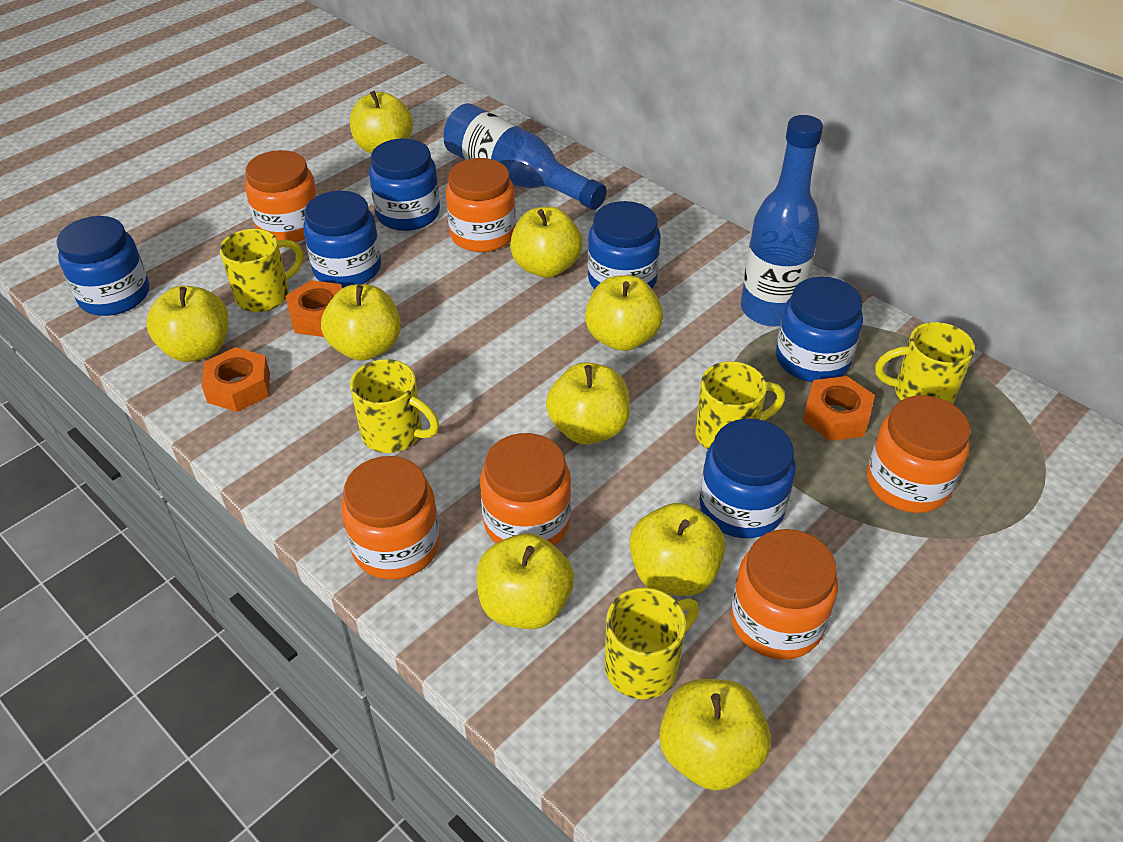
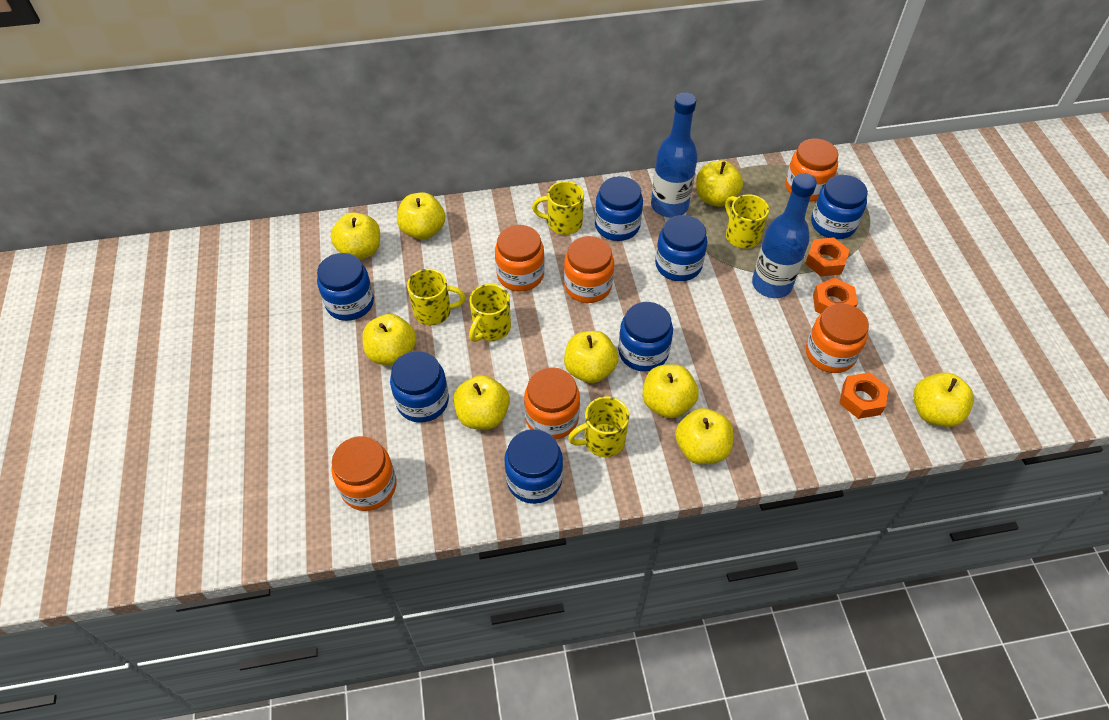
blue jar: 6 -> 7

